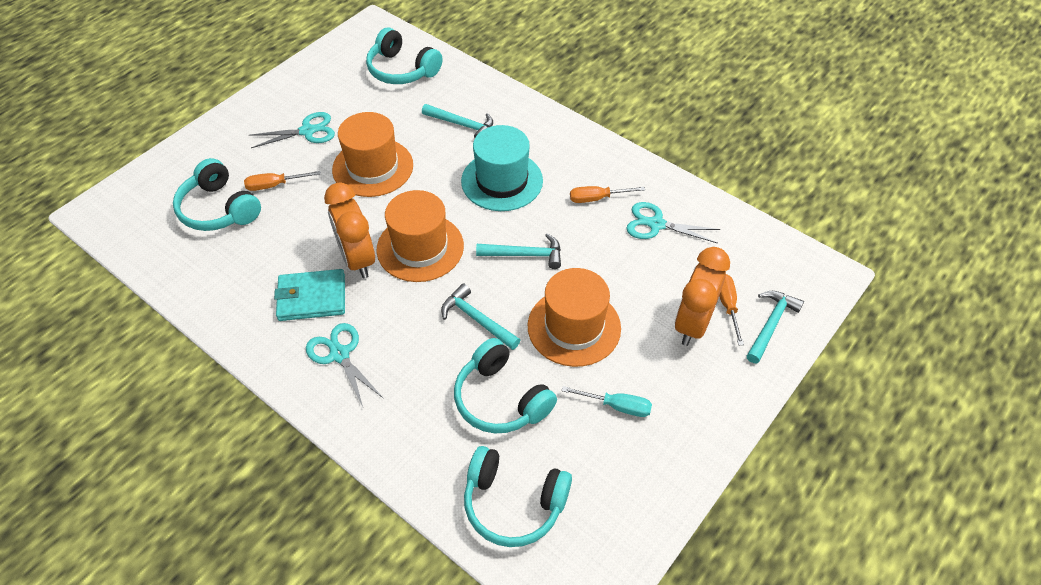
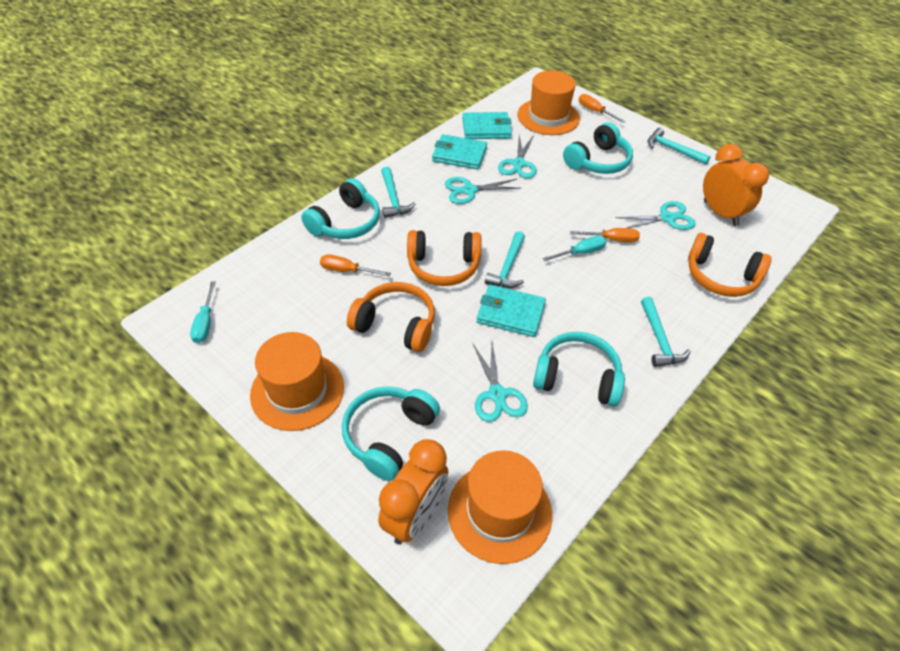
orange headphones: 0 -> 3
turquoise hat: 1 -> 0
turquoise scissors: 3 -> 4
turquoise screwdriver: 1 -> 2
turquoise wallet: 1 -> 3

